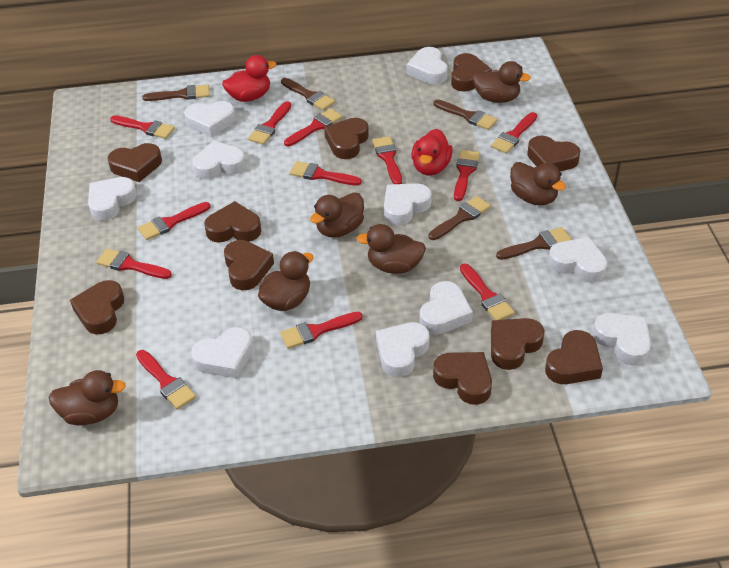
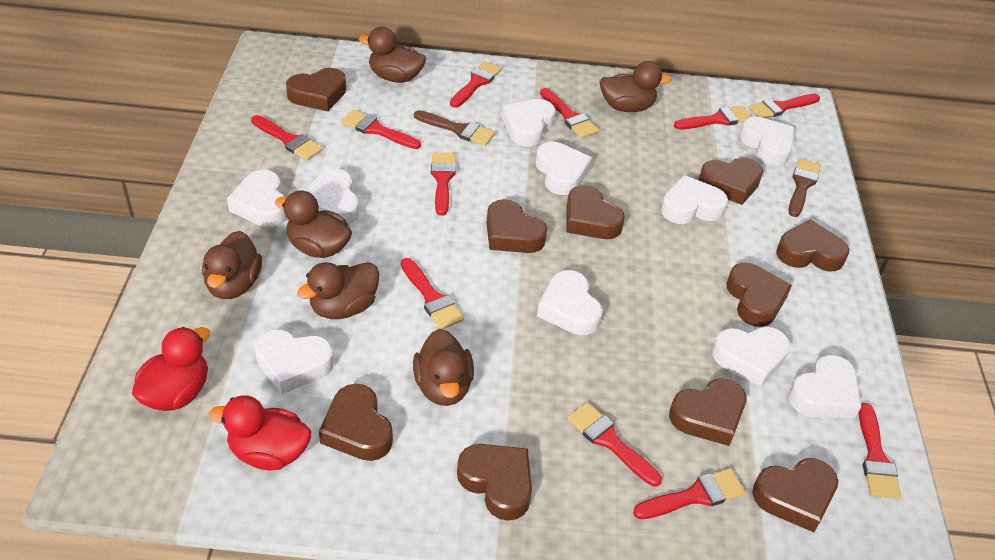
brown brush: 5 -> 2
red brush: 12 -> 11

